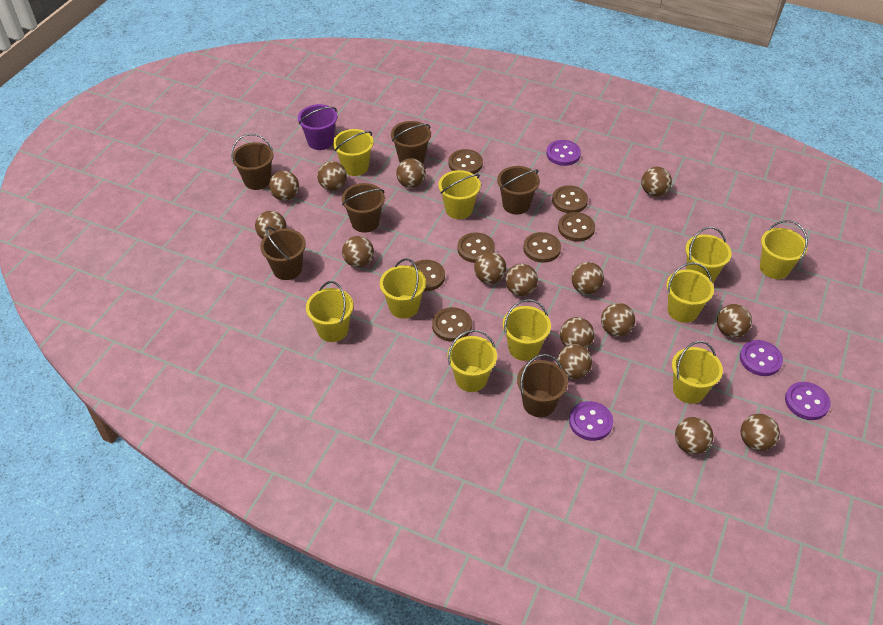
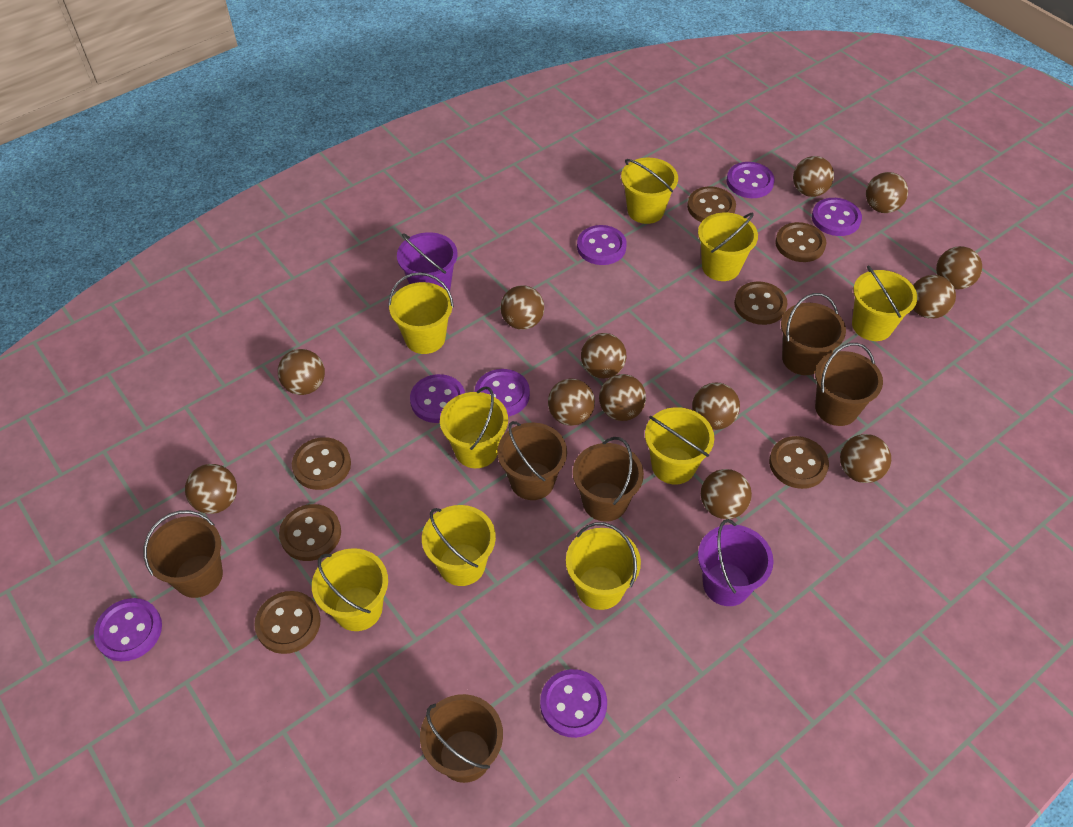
brown ball: 15 -> 13
purple bucket: 1 -> 2
purple button: 4 -> 7
yellow bucket: 10 -> 9

